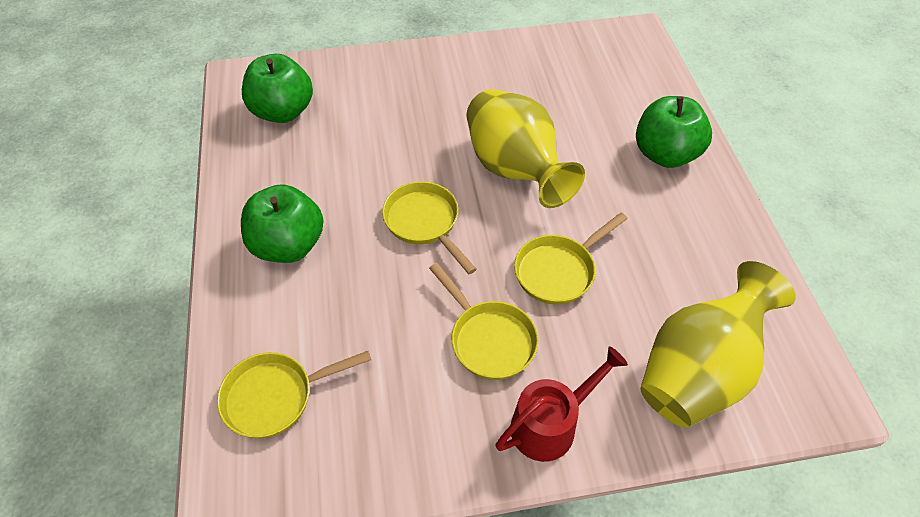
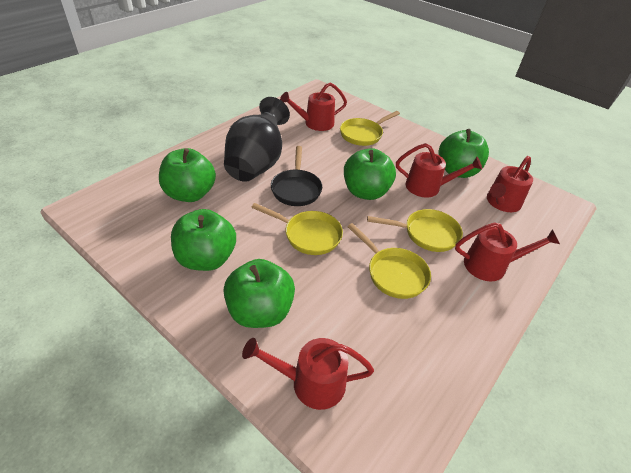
black pan: 0 -> 1
black vase: 0 -> 1
green apple: 3 -> 5
red watering can: 1 -> 5
yellow vase: 2 -> 0

